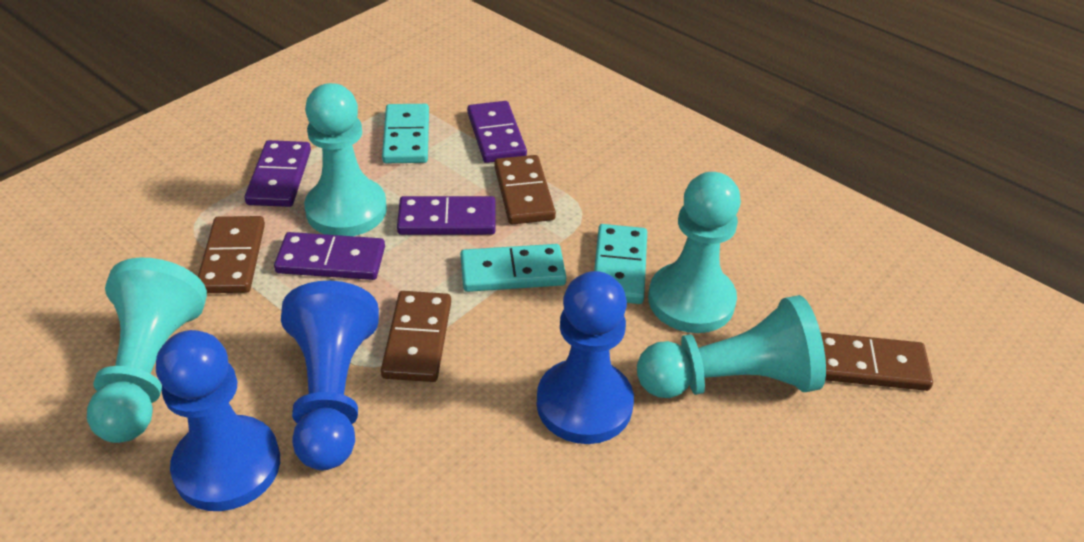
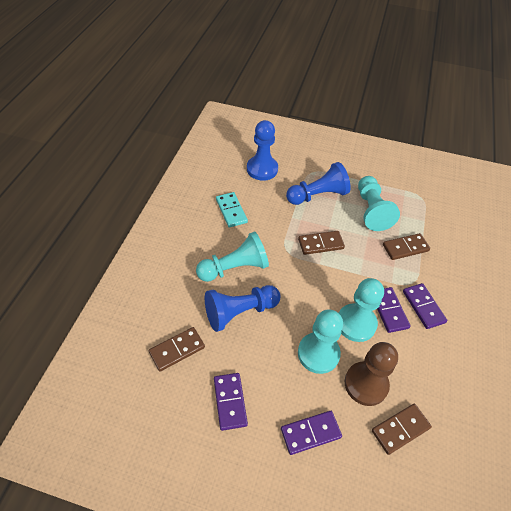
brown pawn: 0 -> 1
turquoise domino: 3 -> 1

